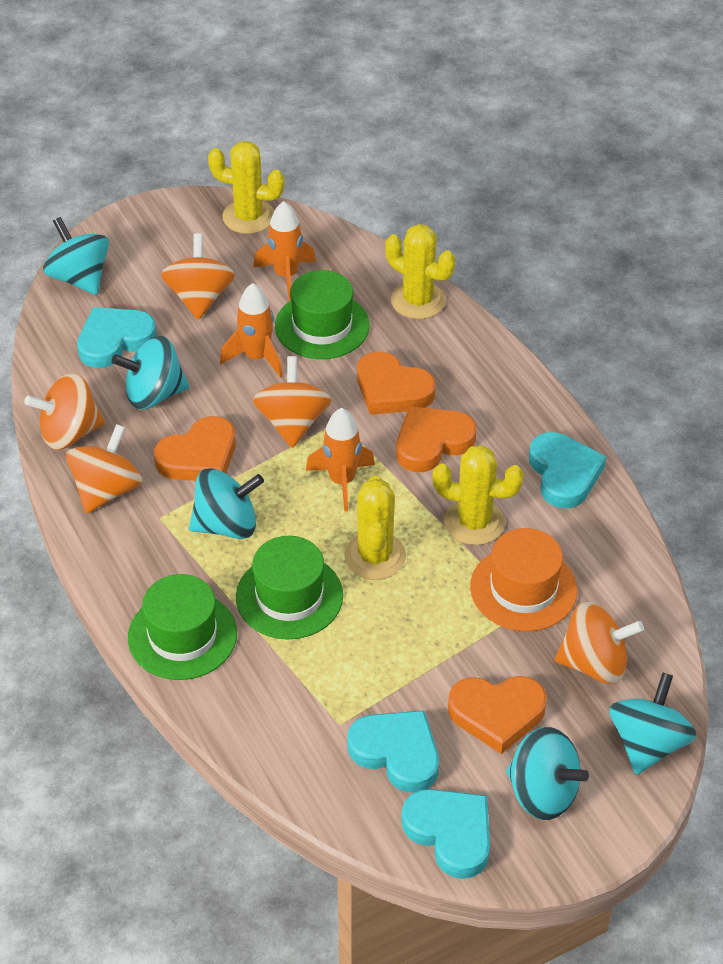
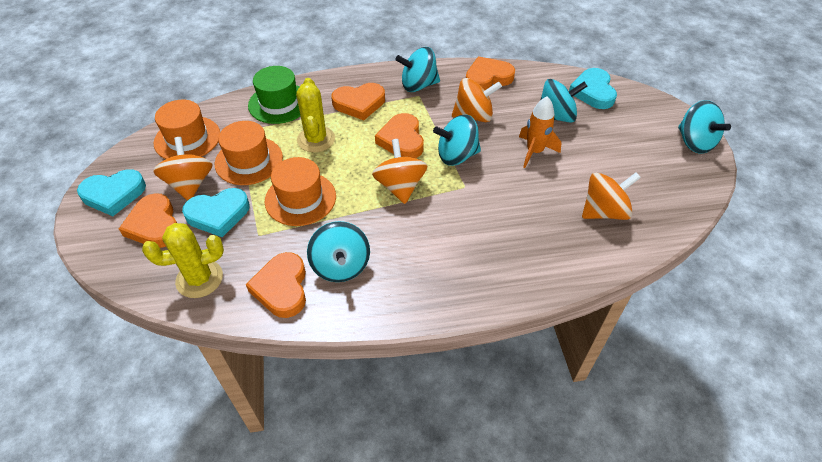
green hat: 3 -> 1
orange hat: 1 -> 3
orange heart: 4 -> 5
orange rocket: 3 -> 1
orange spinning top: 5 -> 4
turquoise heart: 4 -> 3
yellow cactus: 4 -> 2

